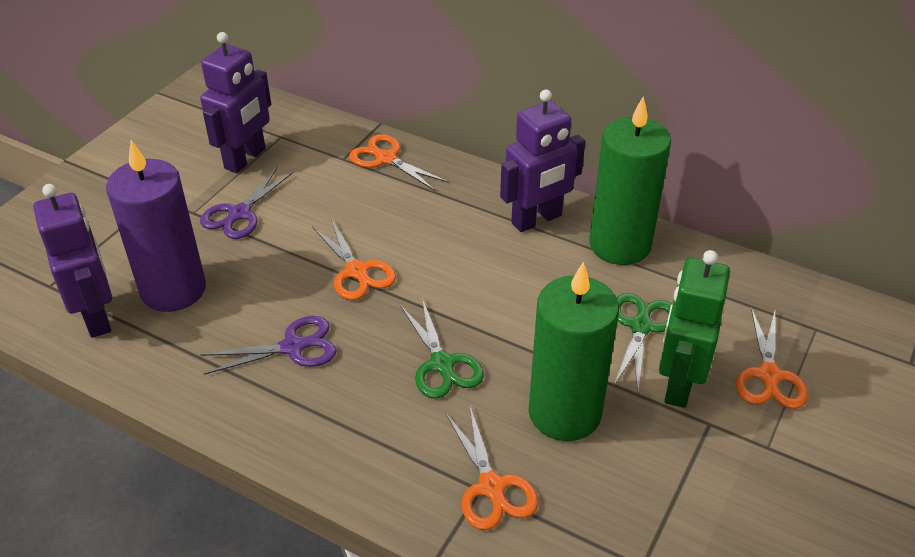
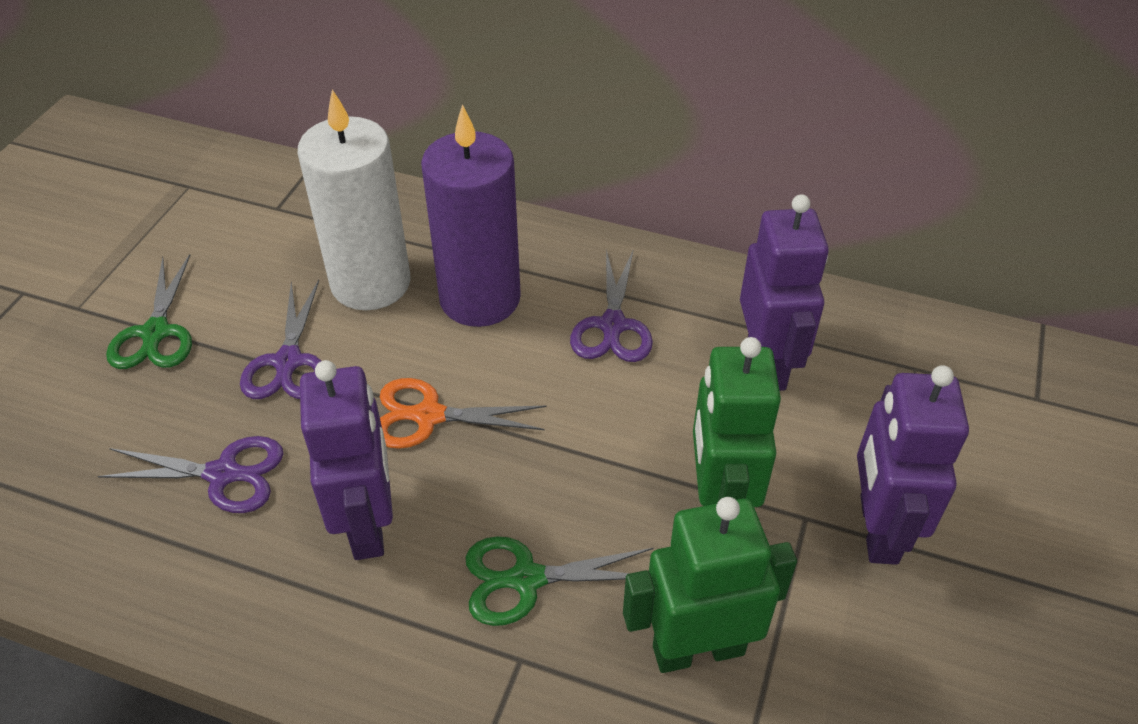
green candle: 2 -> 0
green robot: 1 -> 2
orange scissors: 4 -> 1
purple scissors: 2 -> 3
white candle: 0 -> 1

